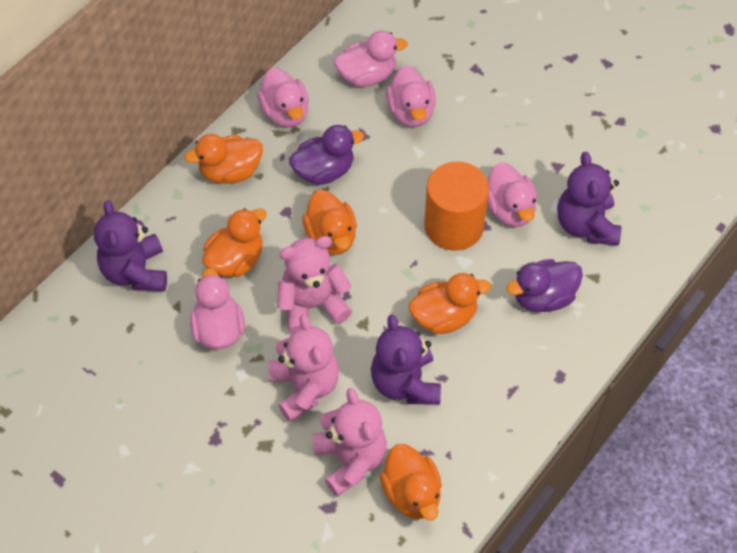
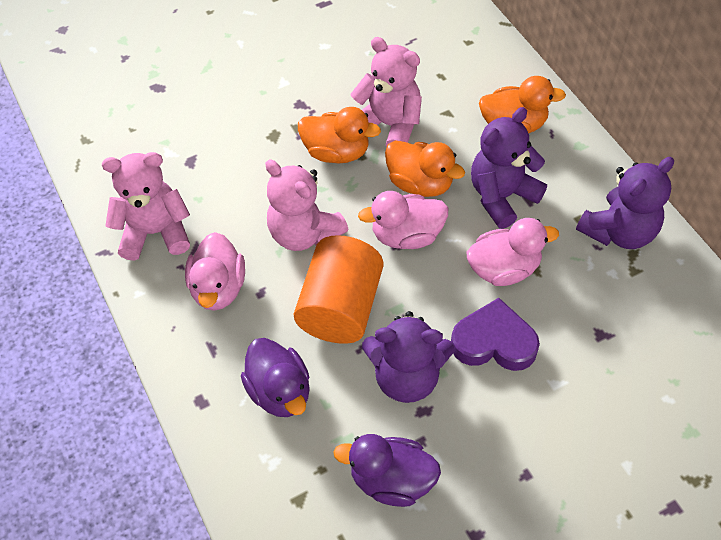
orange duck: 5 -> 3
pink duck: 5 -> 3
purple heart: 0 -> 1

